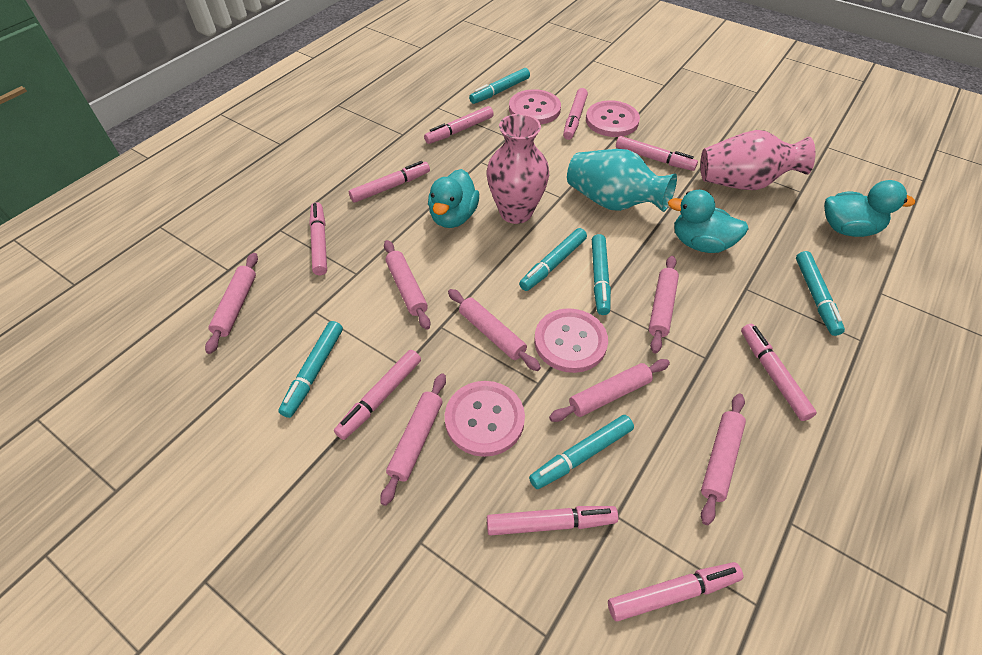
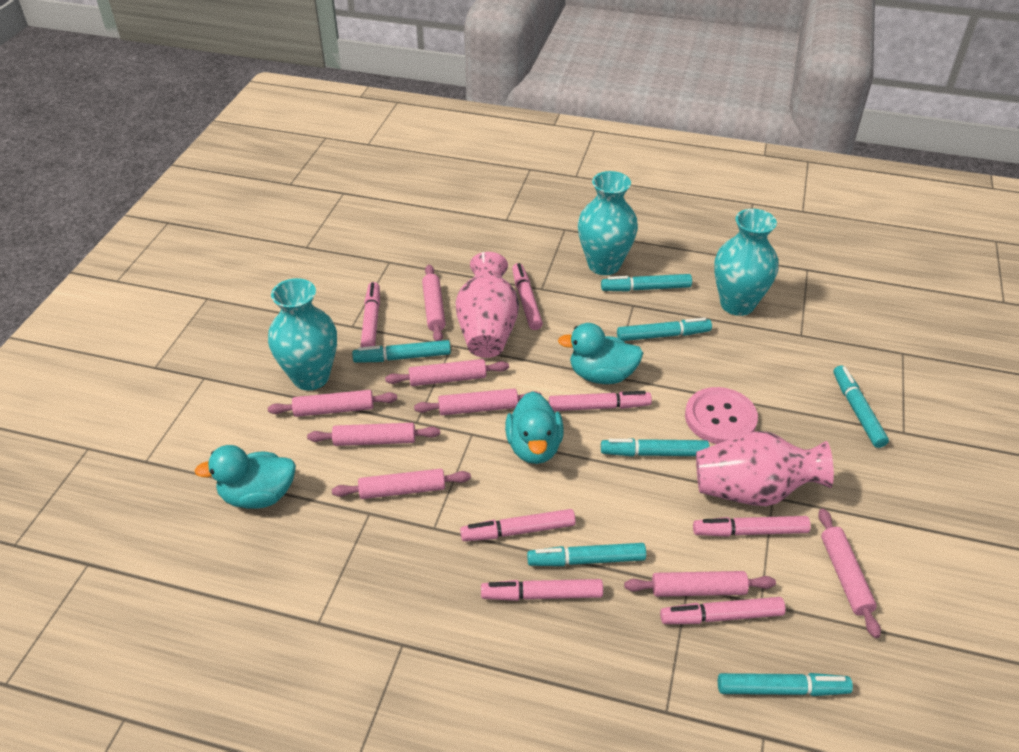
pink button: 4 -> 1
pink marker: 9 -> 7
pink rolling pin: 7 -> 8
turquoise marker: 6 -> 7
turquoise vase: 1 -> 3

